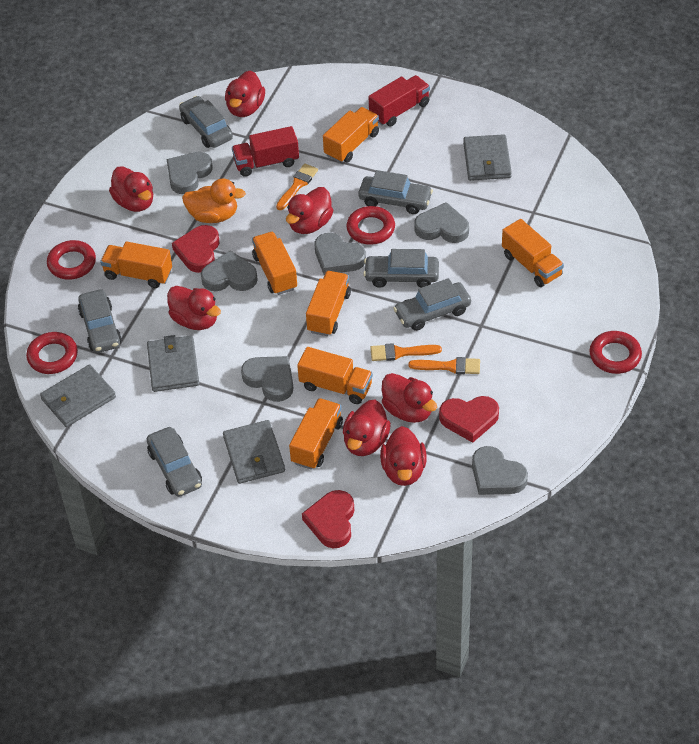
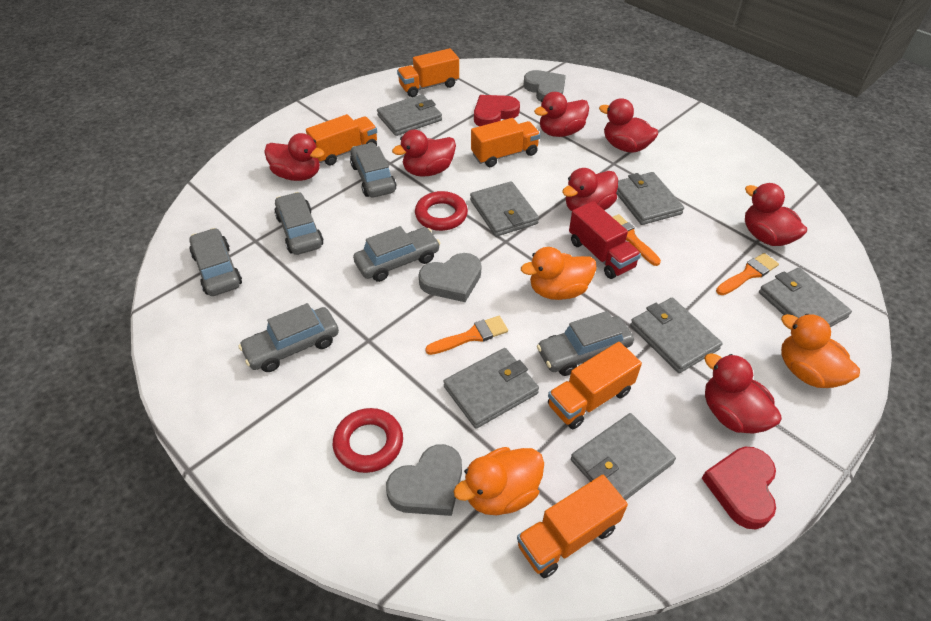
grey heart: 6 -> 3
grey wallet: 4 -> 7
orange duck: 1 -> 3
orange truck: 7 -> 5
red heart: 3 -> 2
red ring: 4 -> 2
red truck: 2 -> 1

